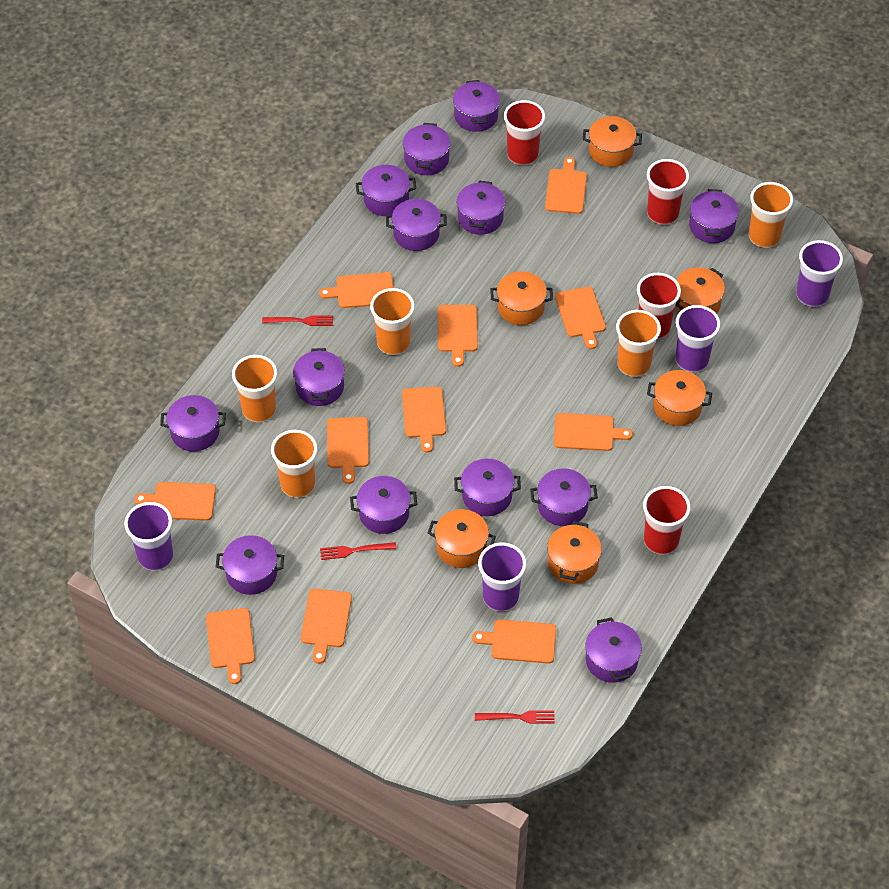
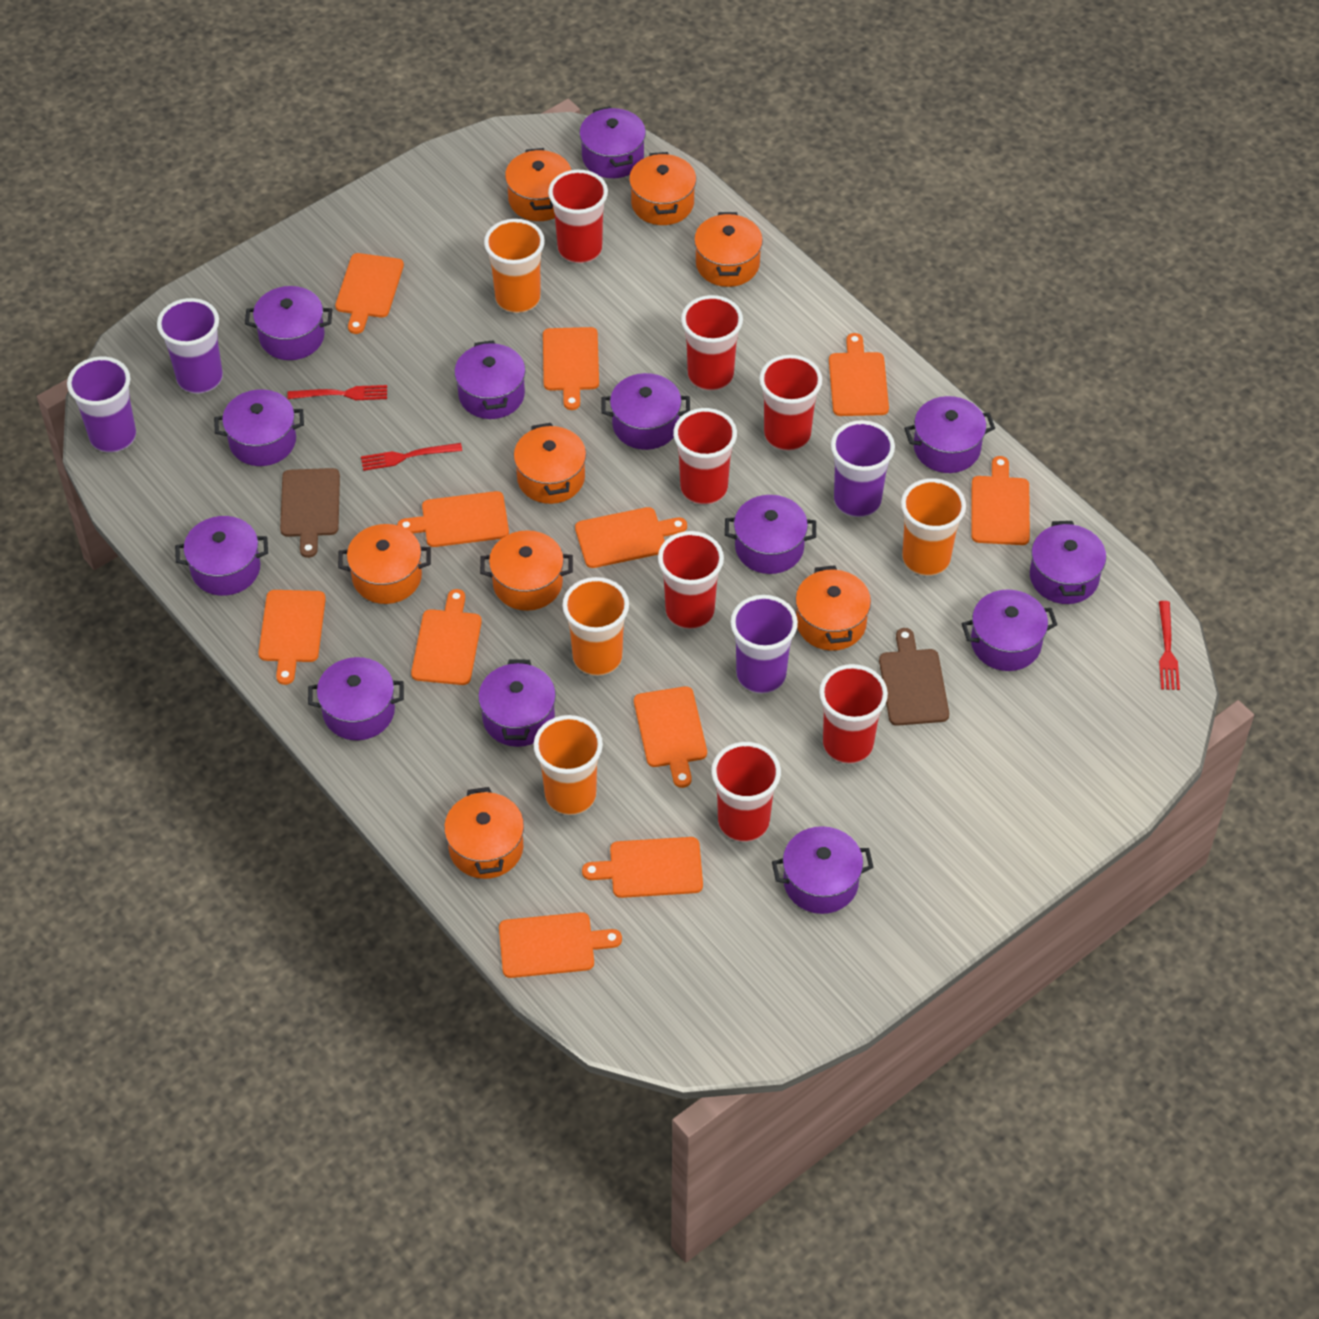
brown cutting board: 0 -> 2
orange cup: 5 -> 4
orange pot: 6 -> 8
red cup: 4 -> 7

